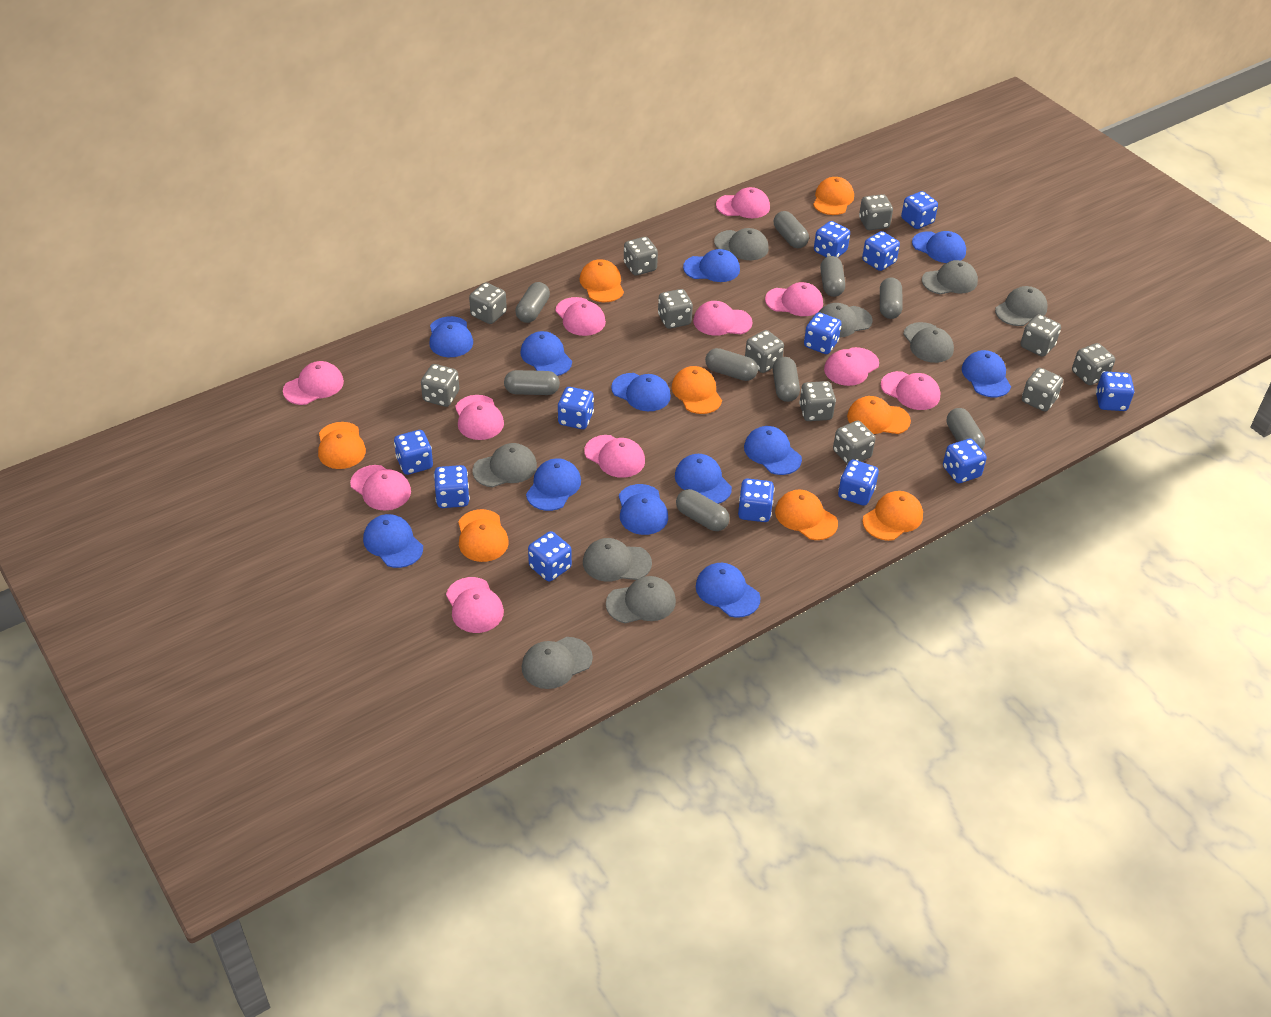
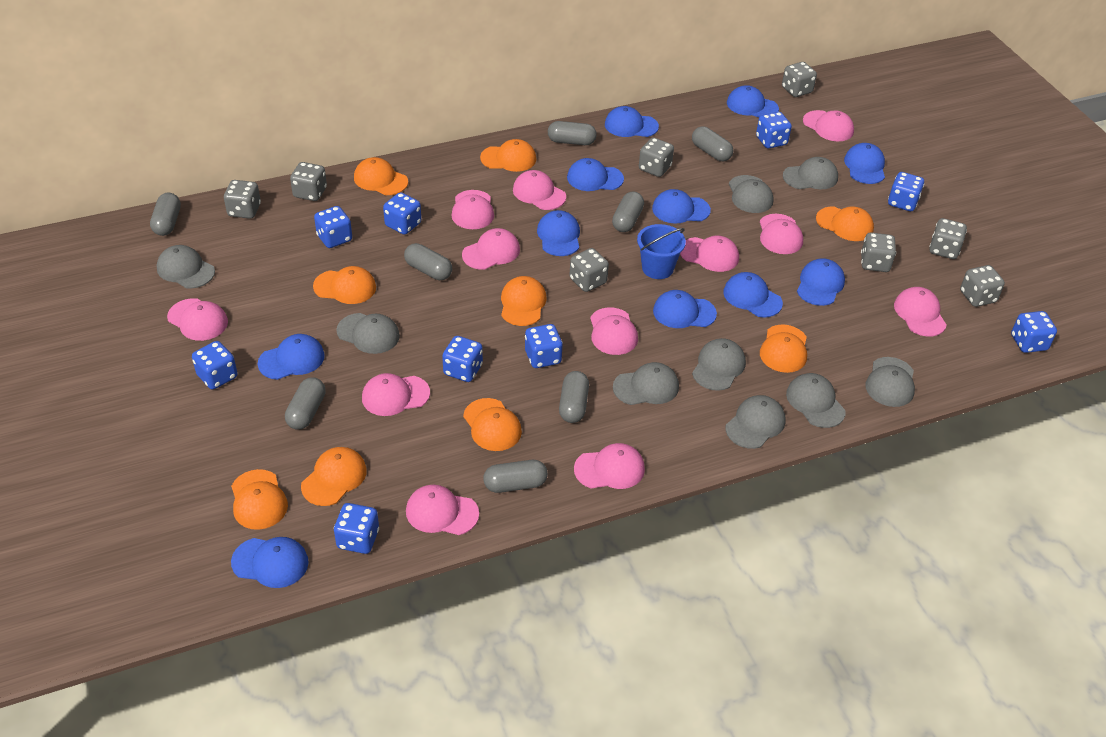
blue bucket: 0 -> 1
blue cap: 12 -> 11
blue dice: 12 -> 9
grey capsule: 9 -> 8
grey dice: 11 -> 8
orange cap: 8 -> 9
pink cap: 11 -> 12

